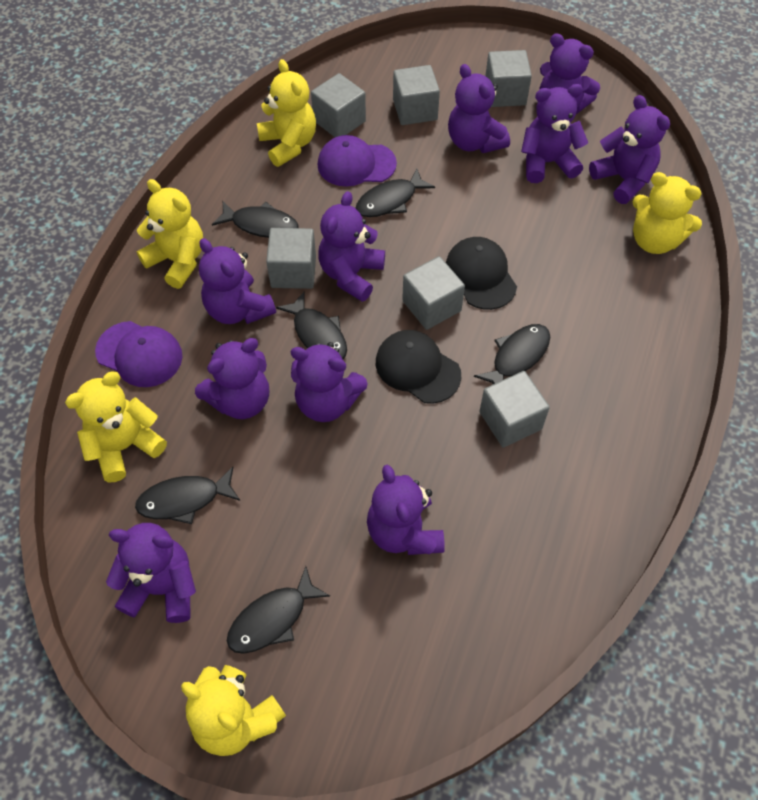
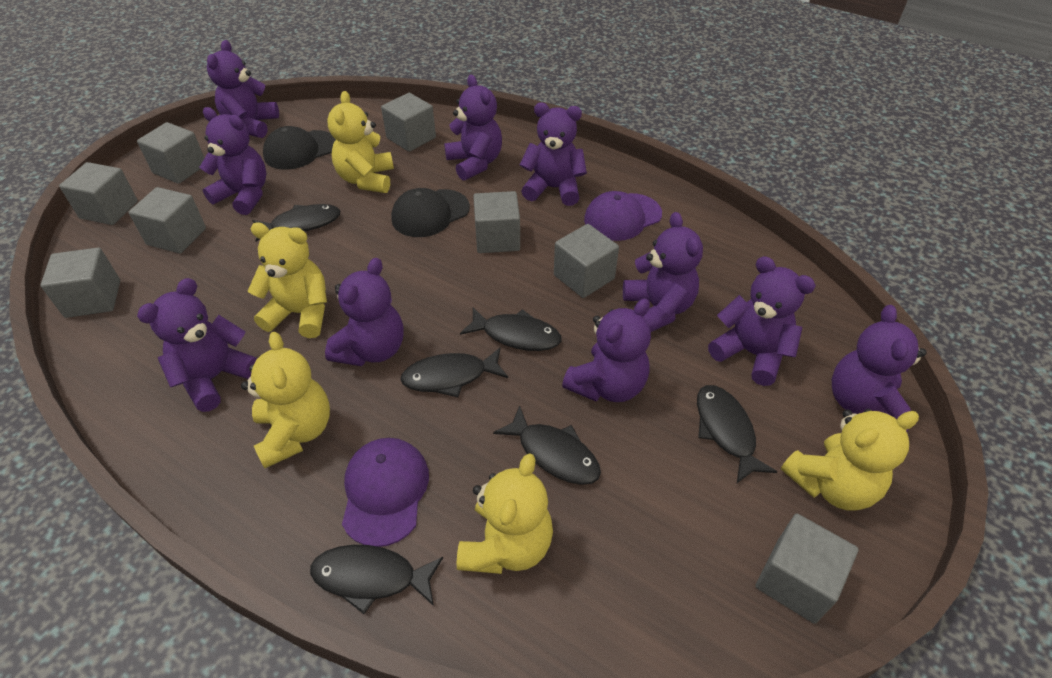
grey cube: 6 -> 8

